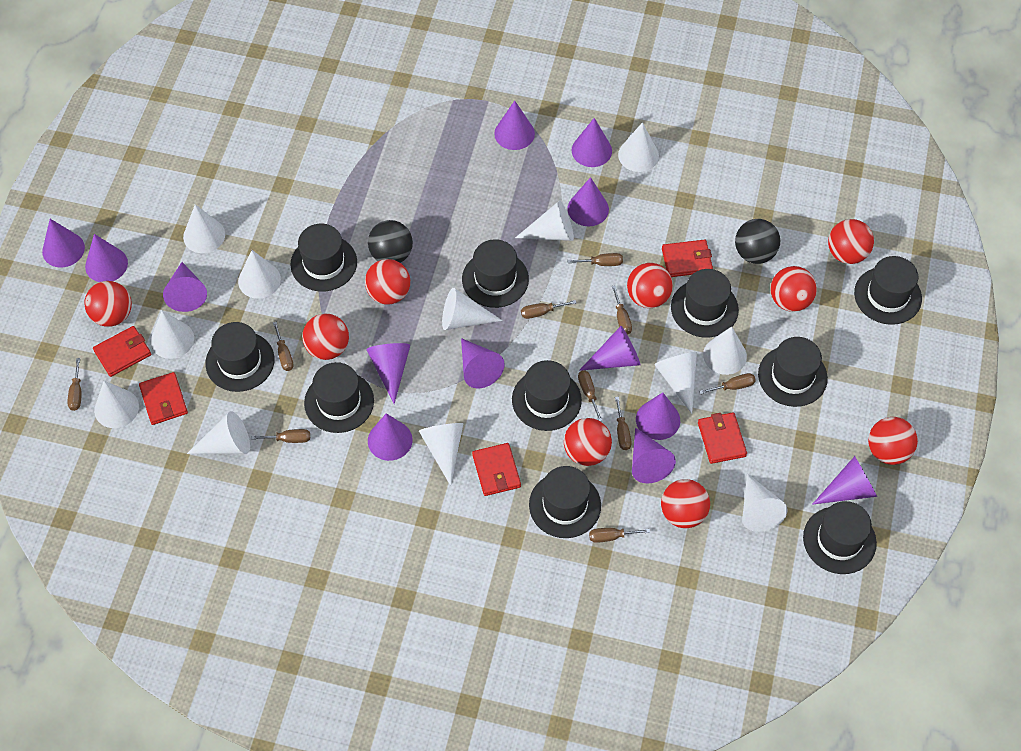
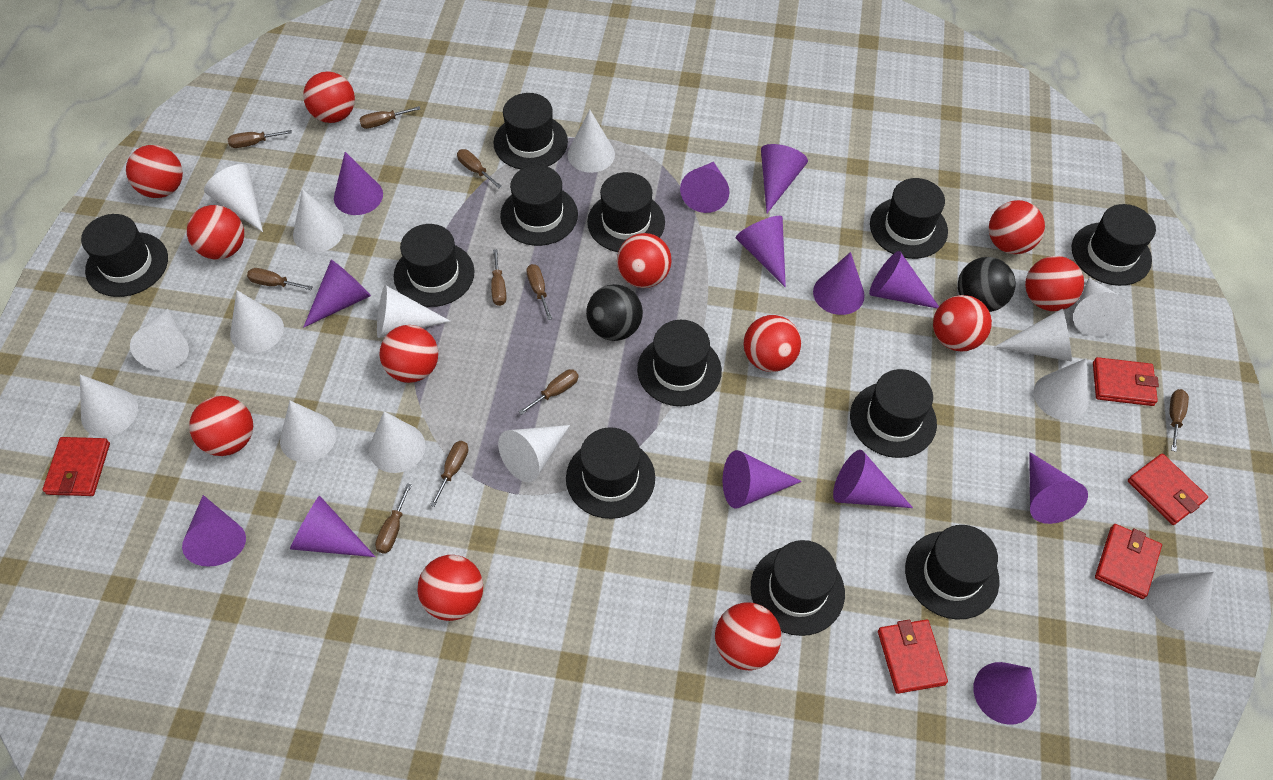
black hat: 10 -> 12
red ball: 9 -> 12
white cone: 12 -> 14

